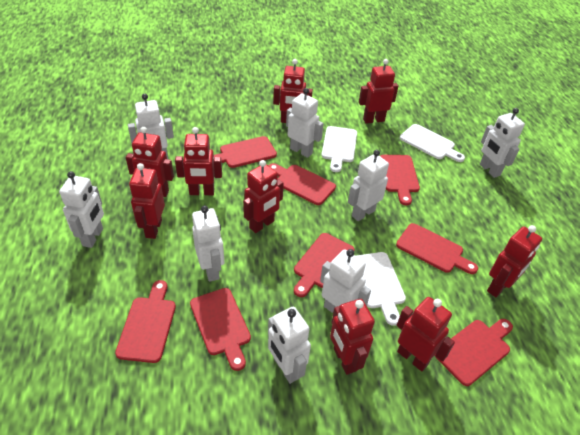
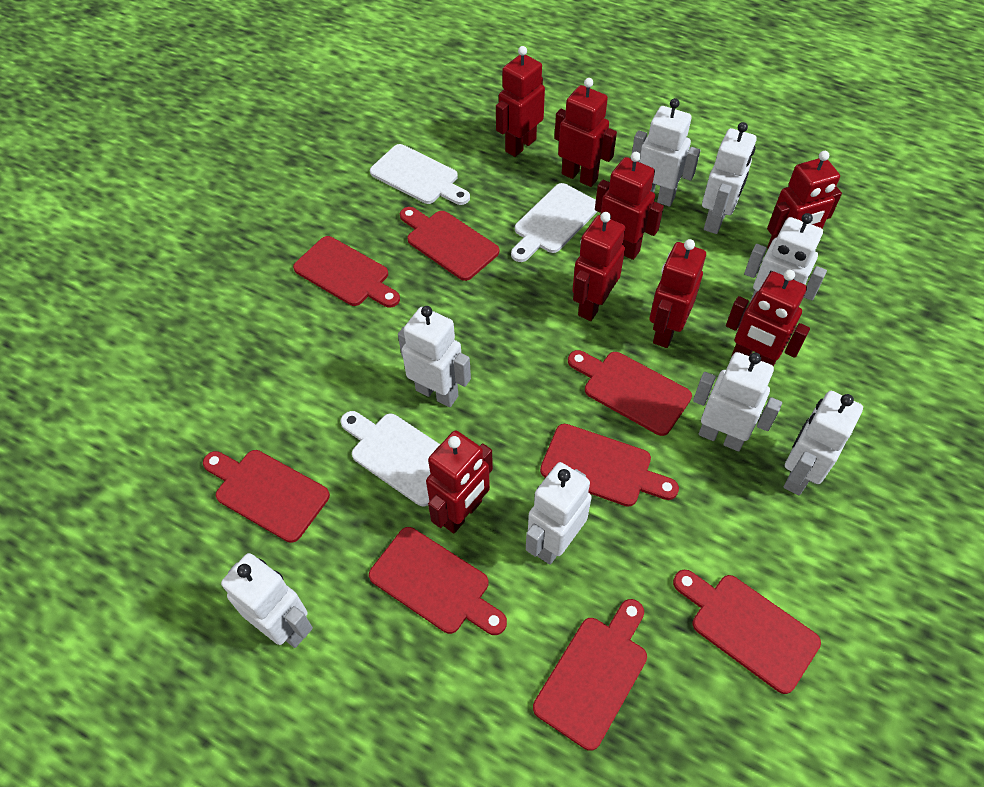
red robot: 9 -> 8

